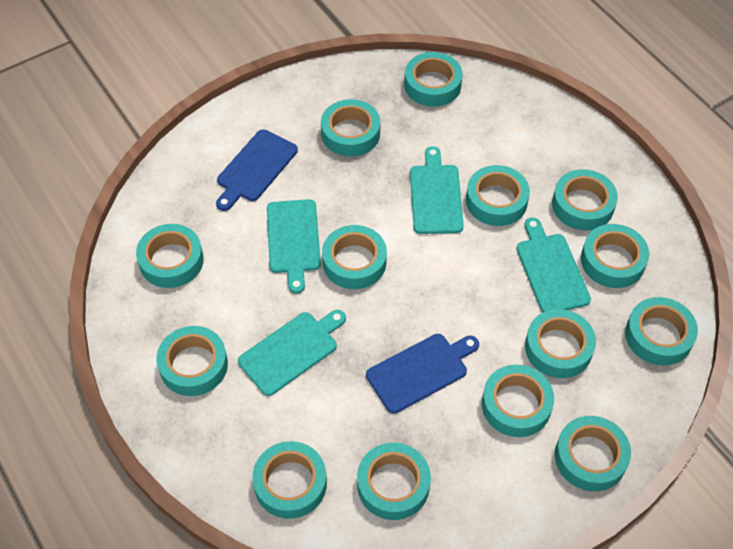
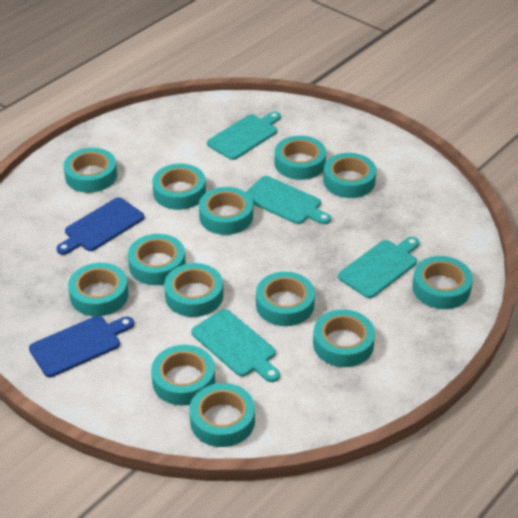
turquoise tape: 14 -> 13

